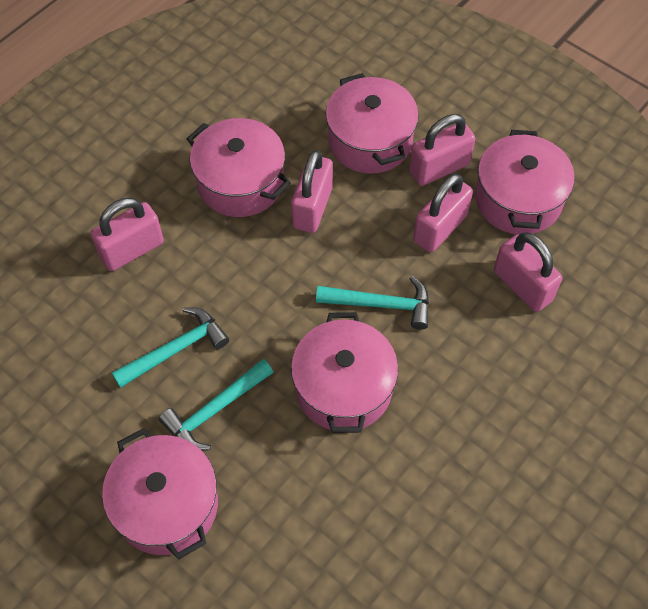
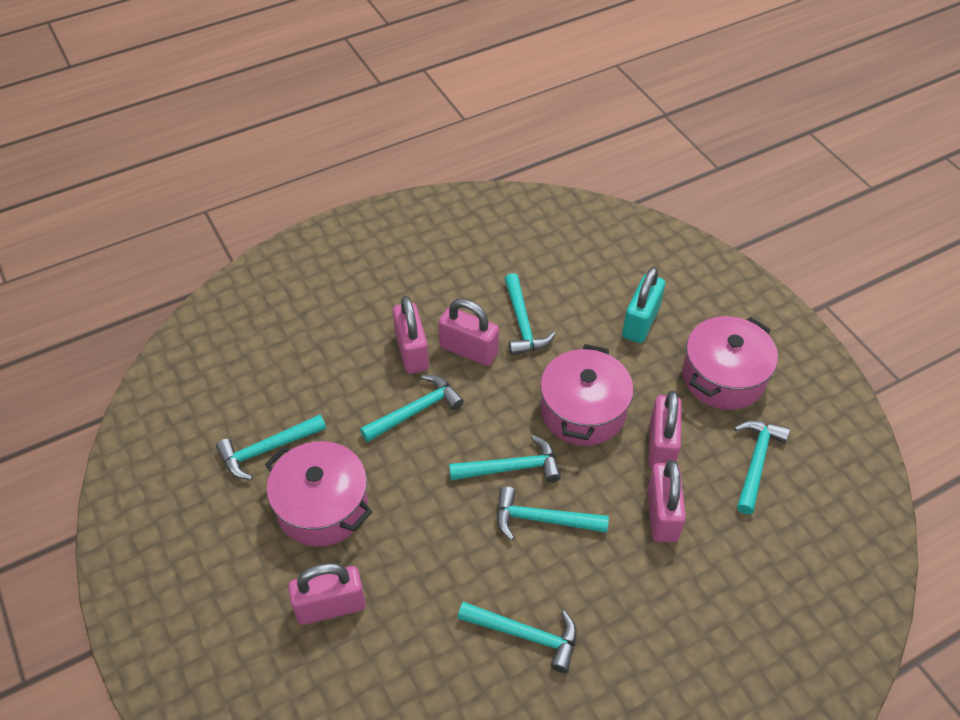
pink pot: 5 -> 3
turquoise hammer: 3 -> 7
turquoise padlock: 0 -> 1

